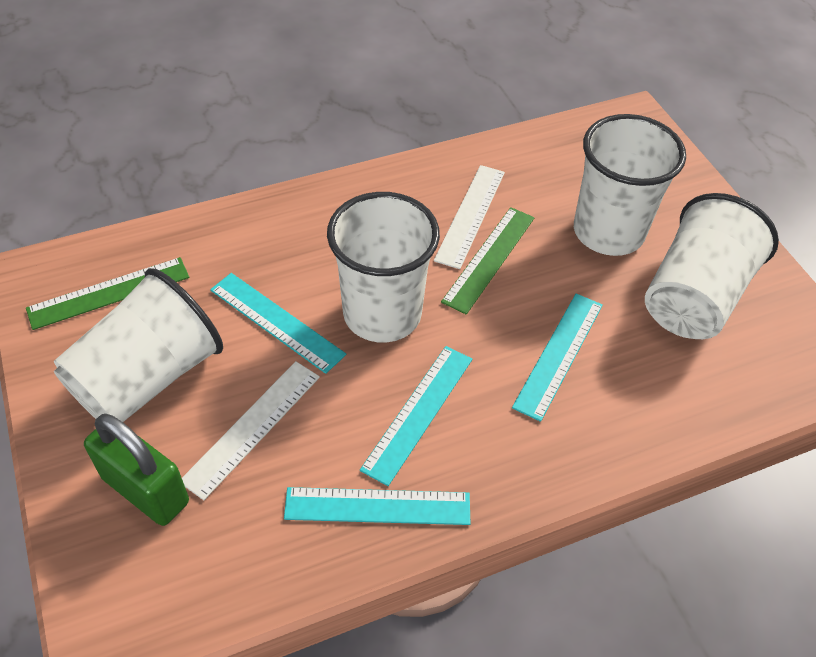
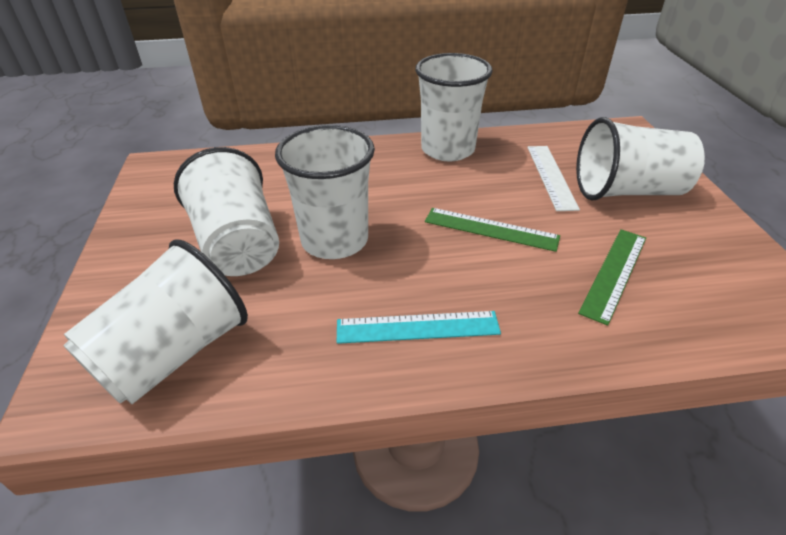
green padlock: 1 -> 0
turquoise ruler: 4 -> 1
white cup: 4 -> 5
white ruler: 2 -> 1

